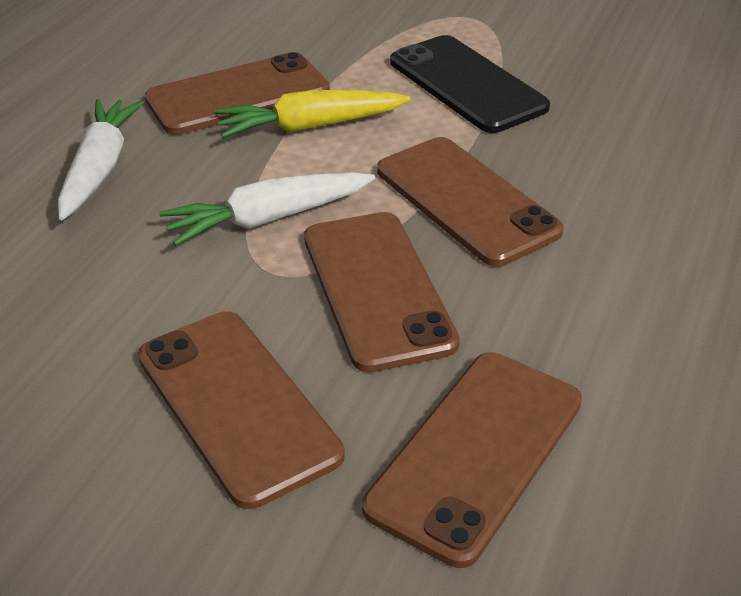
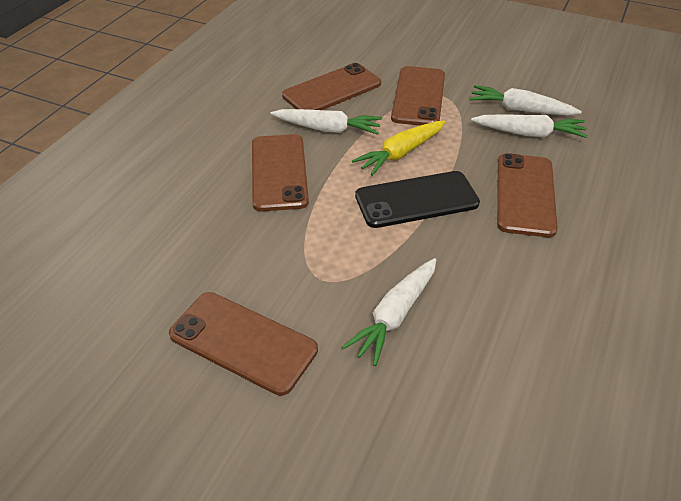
white carrot: 2 -> 4

